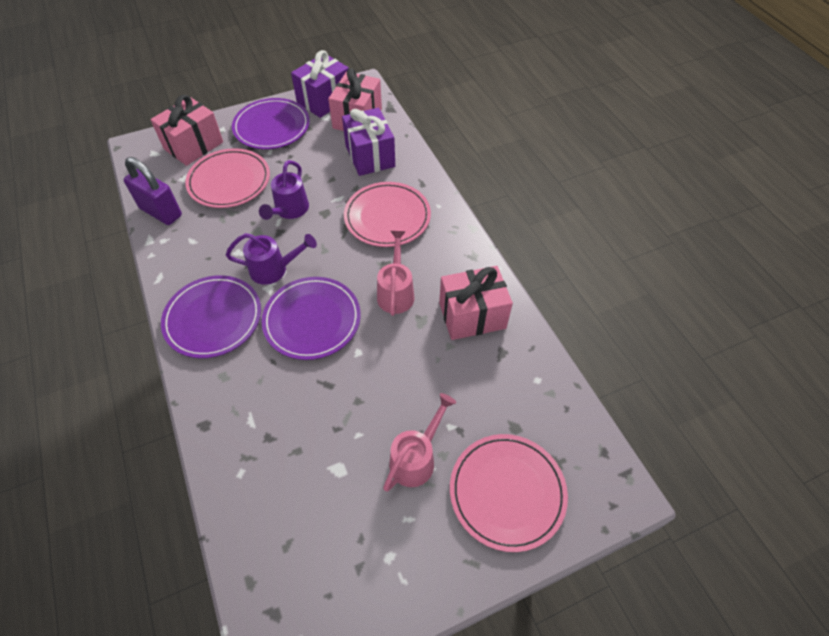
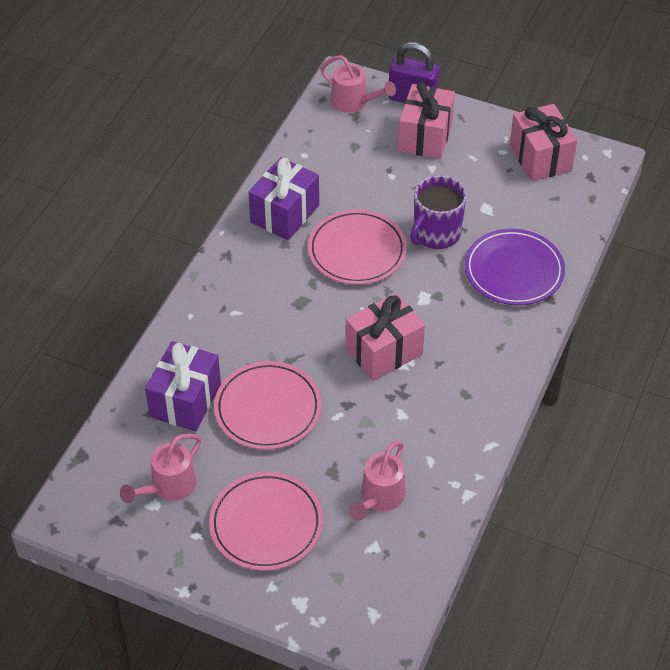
pink watering can: 2 -> 3
purple mug: 0 -> 1
purple plate: 3 -> 1
purple watering can: 2 -> 0

